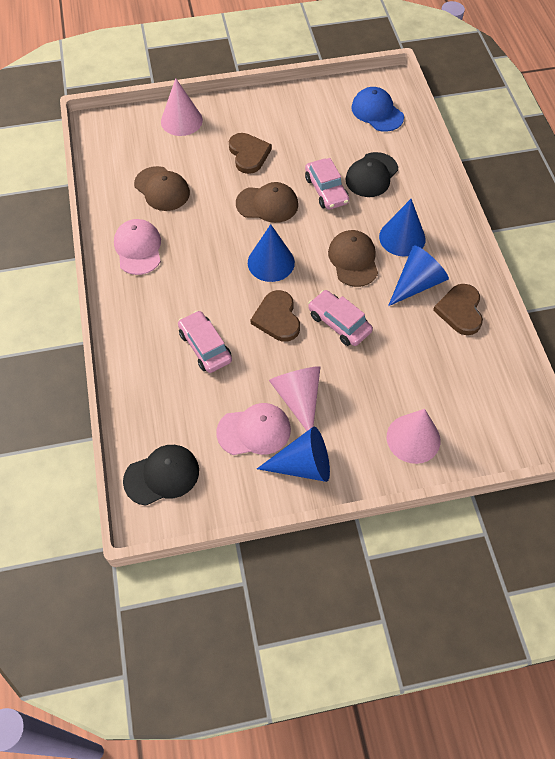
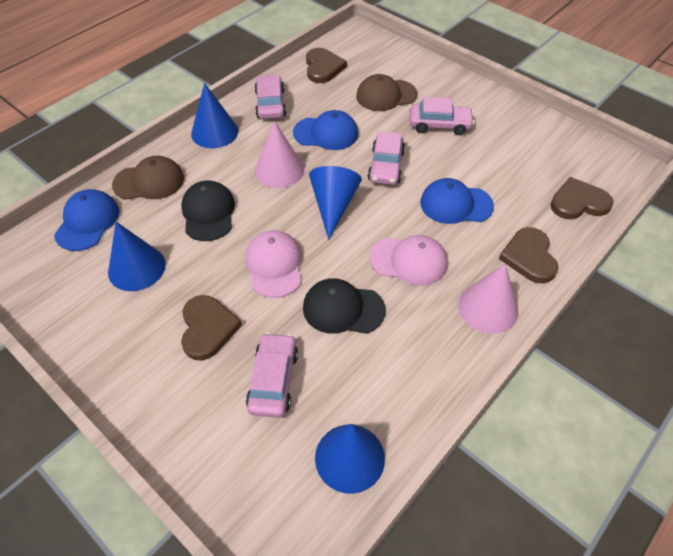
blue cap: 1 -> 3
brown cap: 3 -> 2
brown heart: 3 -> 4
pink car: 3 -> 4
pink cone: 3 -> 2

